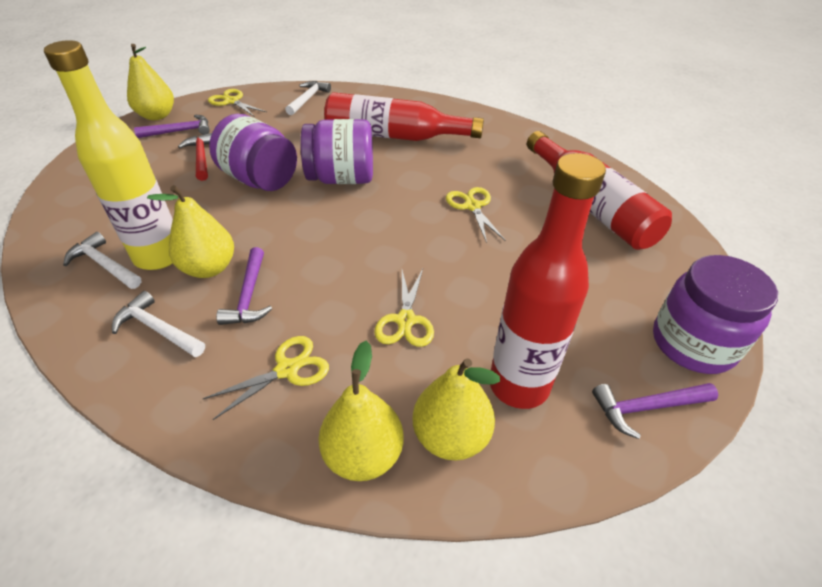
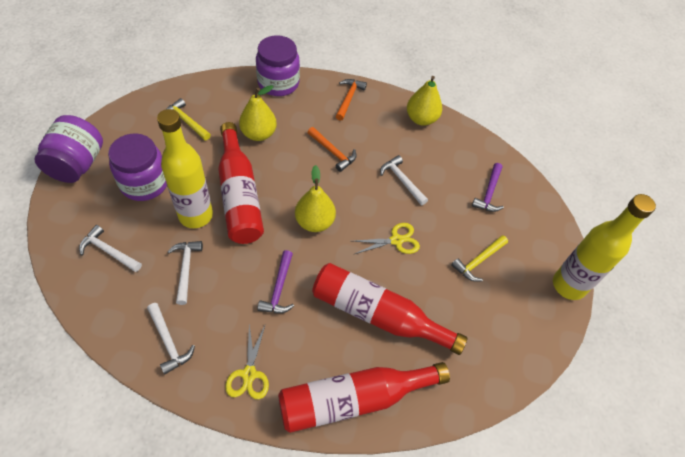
orange hammer: 0 -> 2
purple hammer: 3 -> 2
red hammer: 1 -> 0
white hammer: 3 -> 4
yellow bottle: 1 -> 2
yellow hammer: 0 -> 2
yellow pear: 4 -> 3
yellow scissors: 4 -> 2

